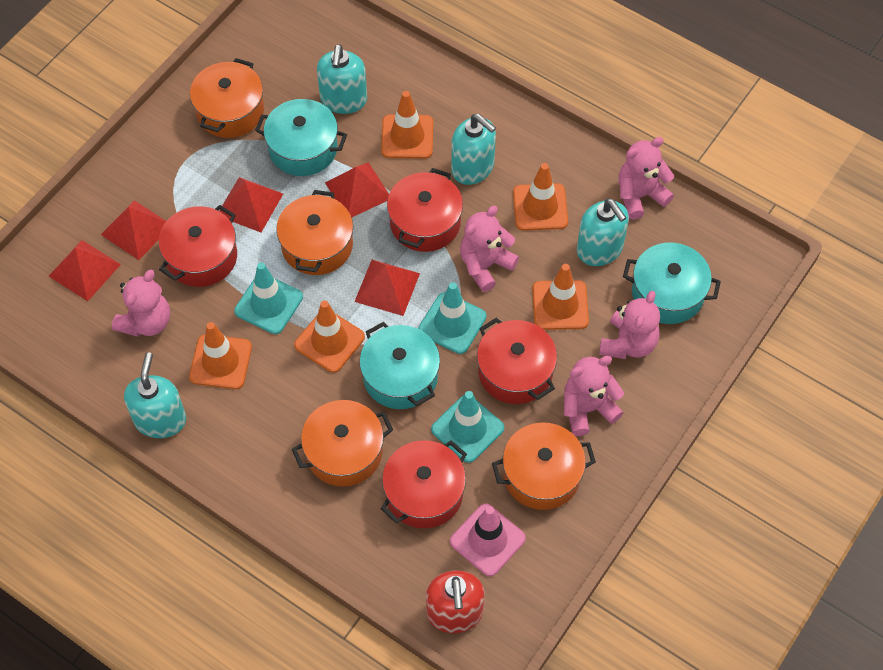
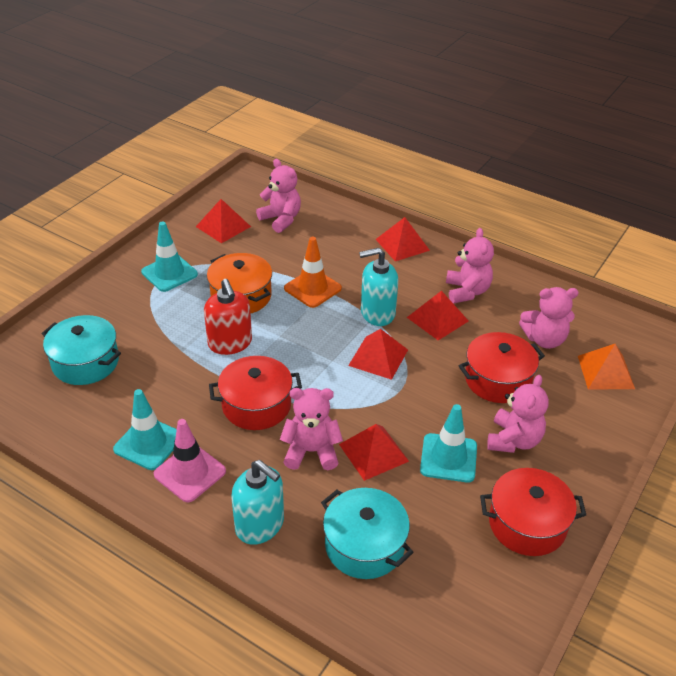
orange pot: 4 -> 1
orange pyramid: 0 -> 1
orange traffic cone: 5 -> 1
red pot: 4 -> 3
turquoise pot: 3 -> 2
turquoise soap dispenser: 4 -> 2

